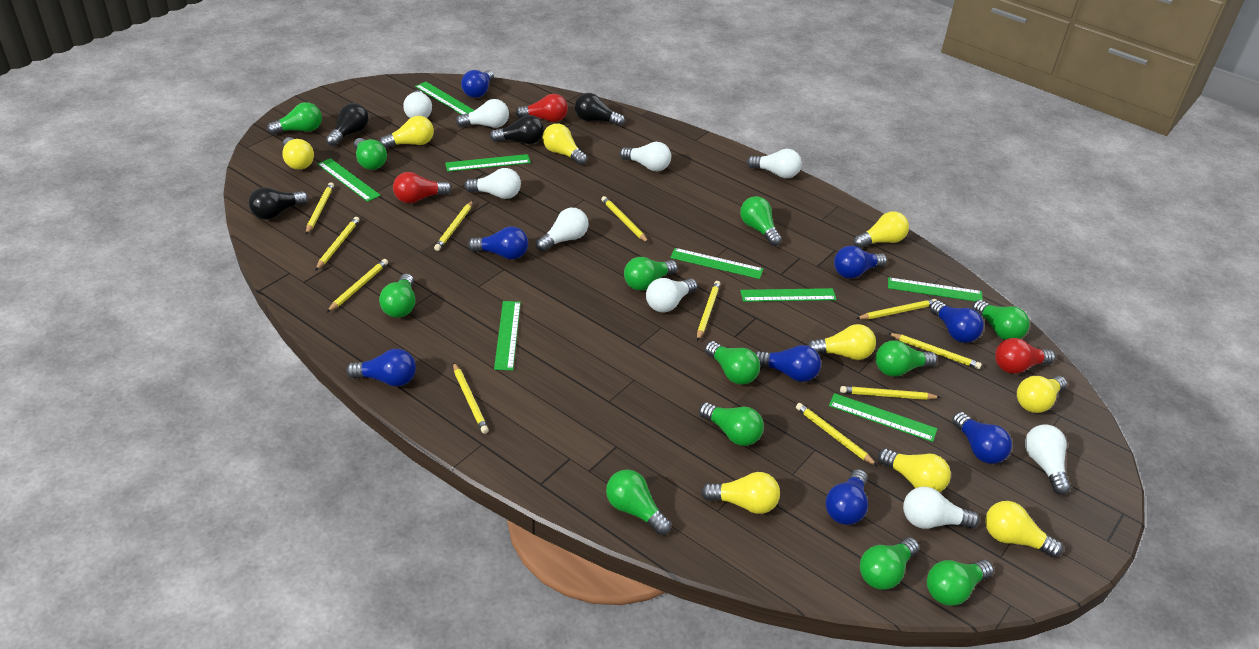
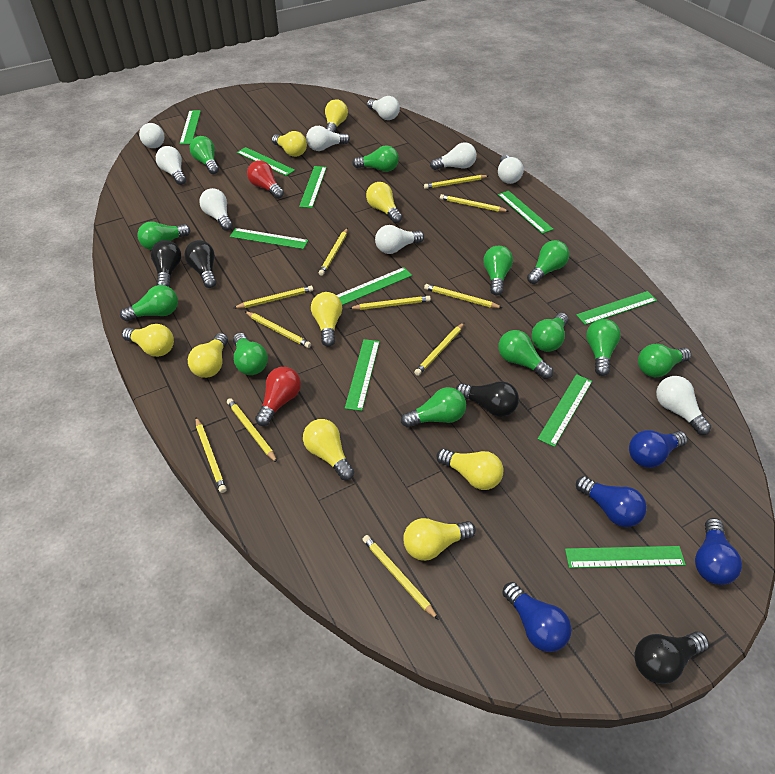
blue light bulb: 8 -> 4
green ruler: 8 -> 10
red light bulb: 3 -> 2

